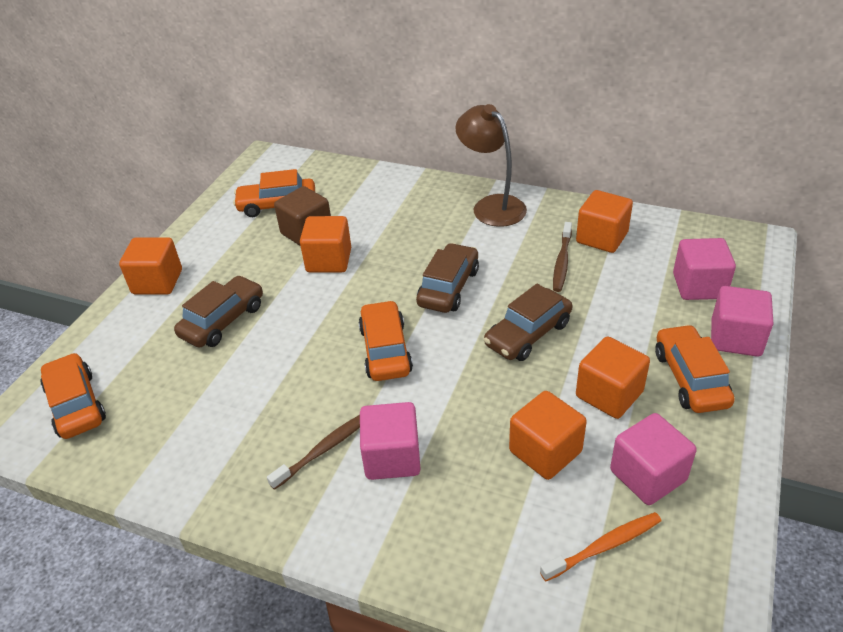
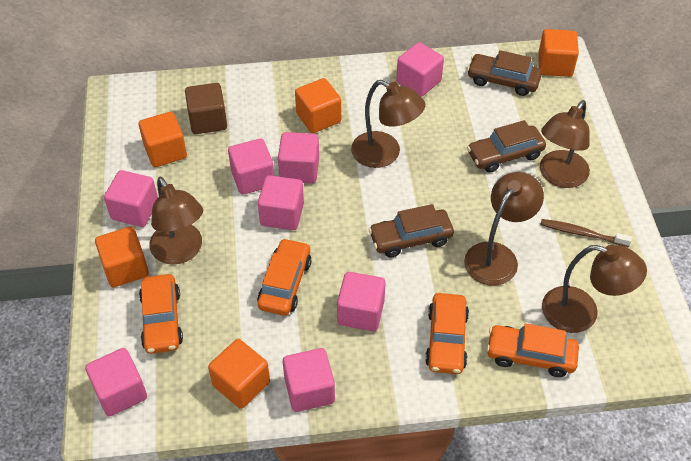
brown lamp: 1 -> 5
brown toothbrush: 2 -> 1
orange toothbrush: 1 -> 0
pink cube: 4 -> 8

